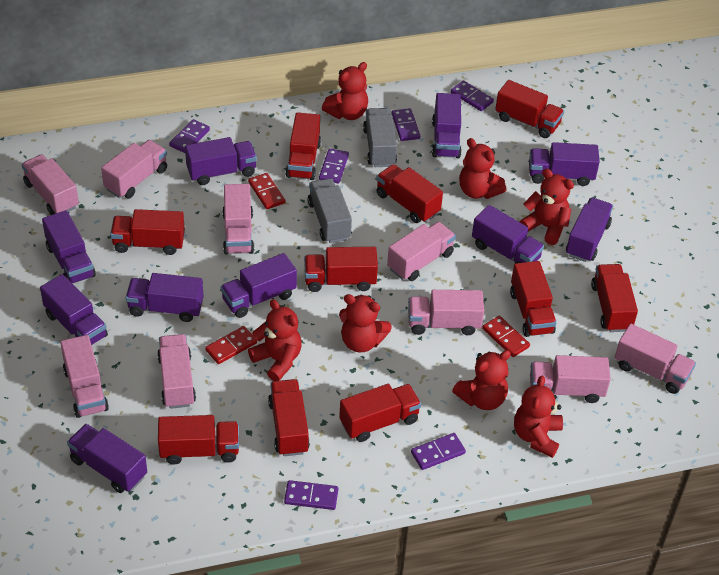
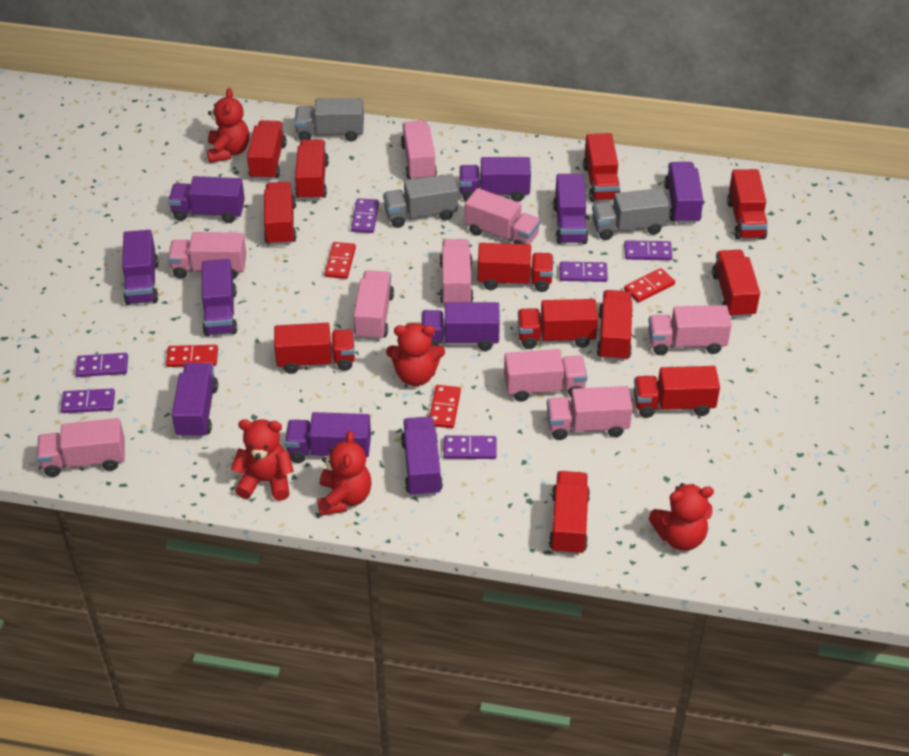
grey truck: 2 -> 3
red domino: 3 -> 4
red teddy bear: 7 -> 5
red truck: 10 -> 12

